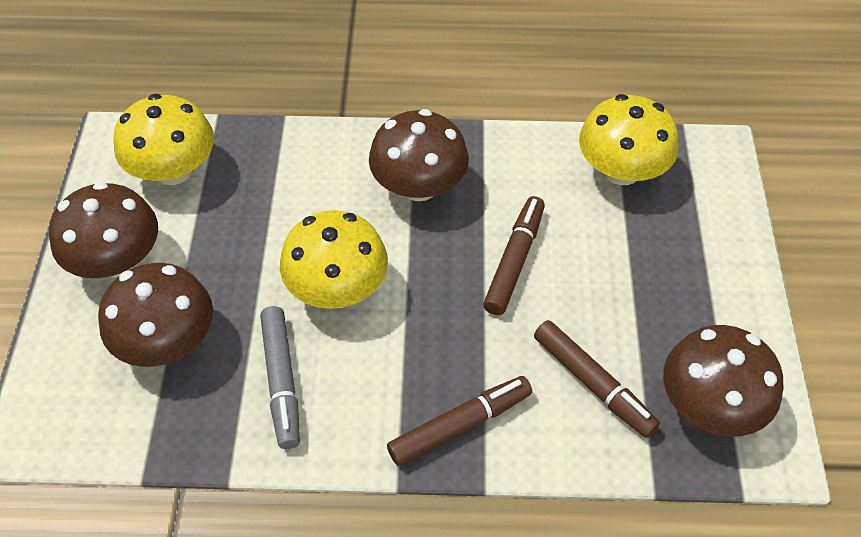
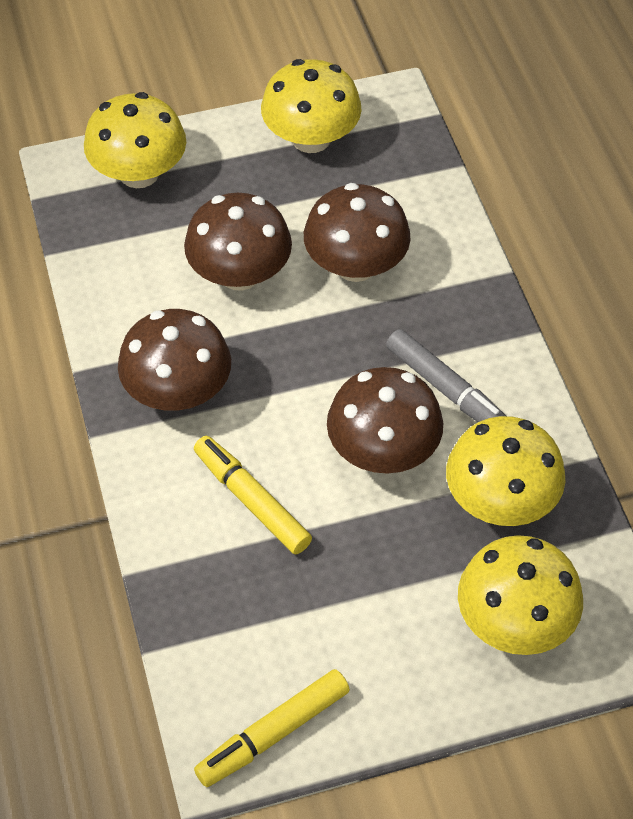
brown marker: 3 -> 0
yellow marker: 0 -> 2
yellow mushroom: 3 -> 4

